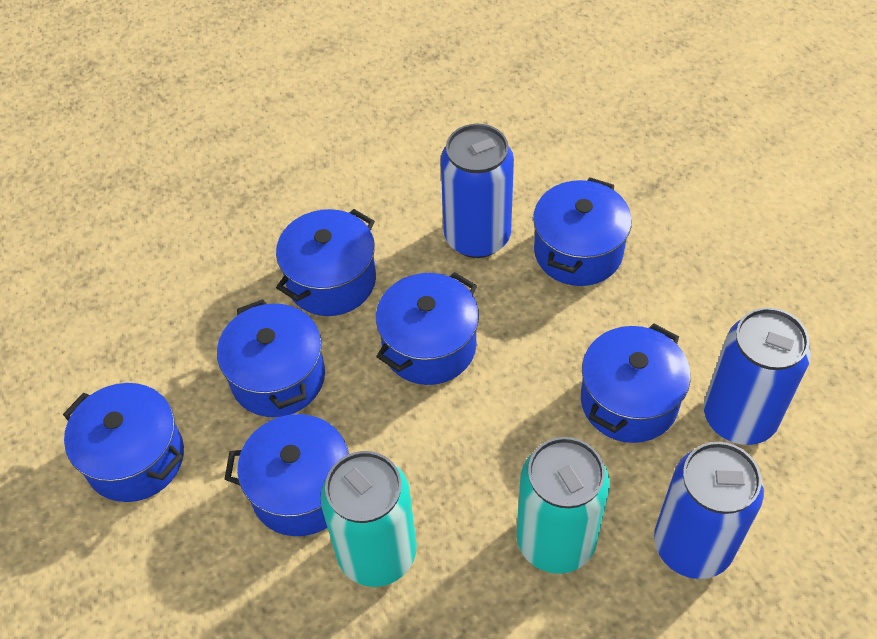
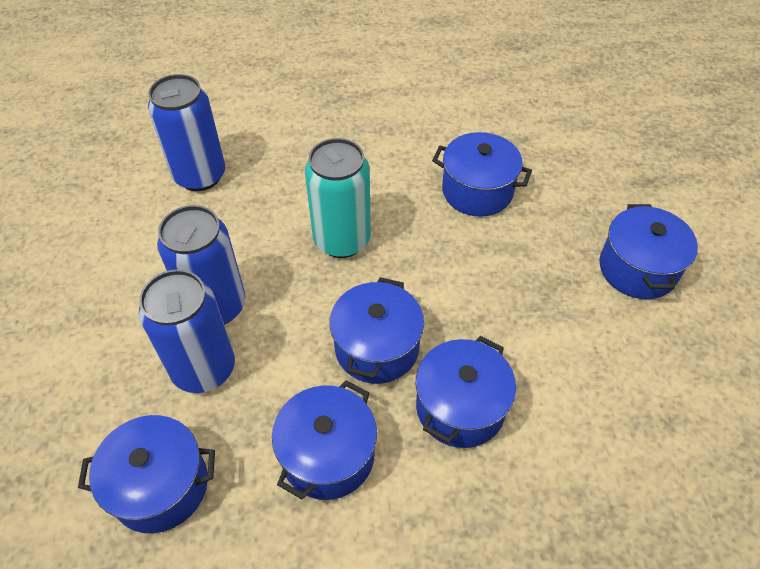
blue pot: 7 -> 6
turquoise can: 2 -> 1

